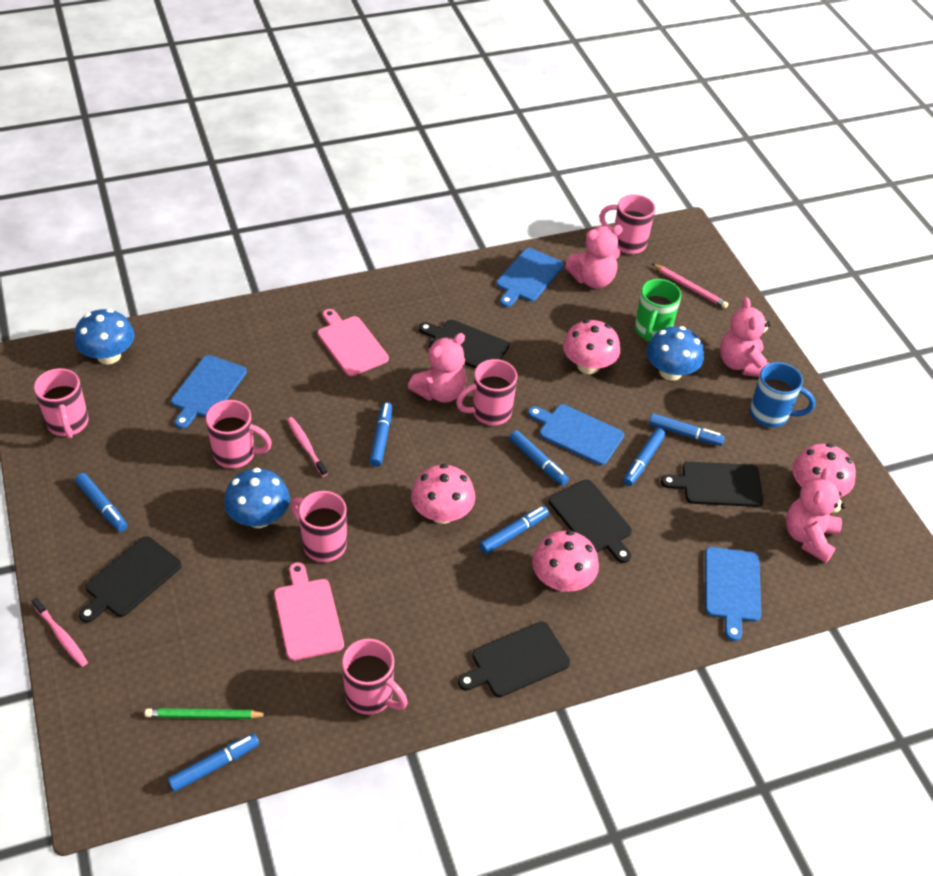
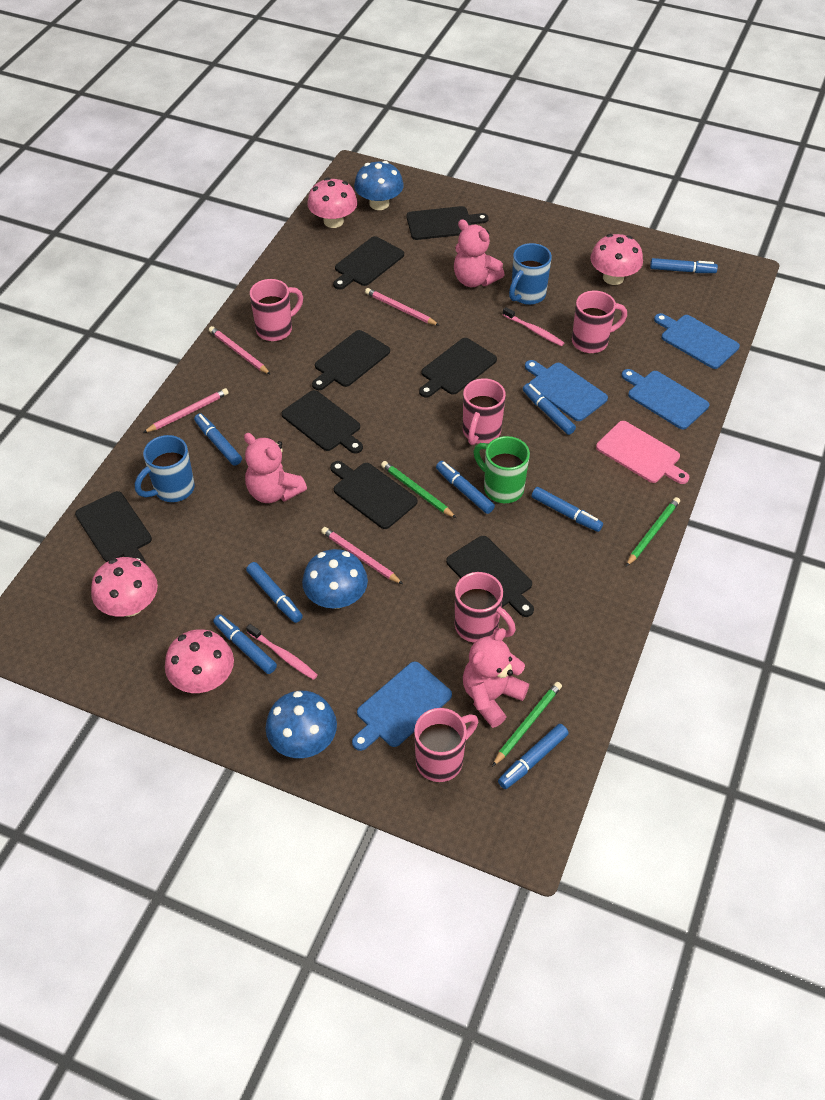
black cutting board: 5 -> 8
blue marker: 7 -> 8
blue mug: 1 -> 2
green pencil: 1 -> 3
pink cutting board: 2 -> 1
pink mug: 6 -> 5
pink pencil: 1 -> 4
pink teddy bear: 4 -> 3

